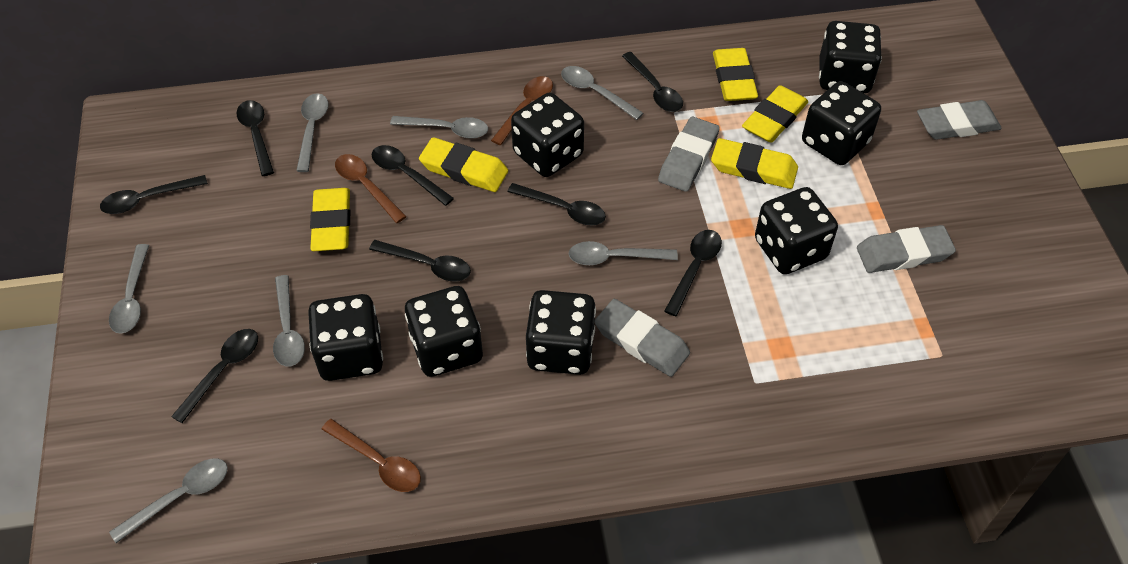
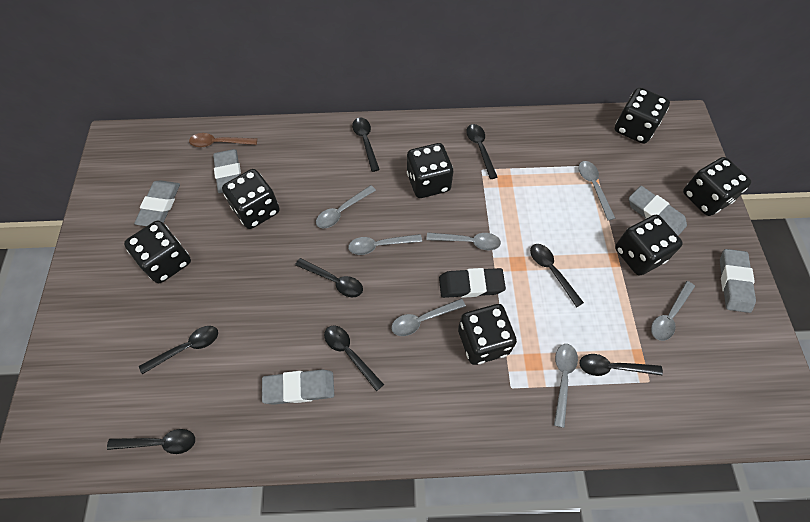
black eraser: 0 -> 1
brown spoon: 3 -> 1
grey eraser: 4 -> 5
yellow eraser: 5 -> 0

